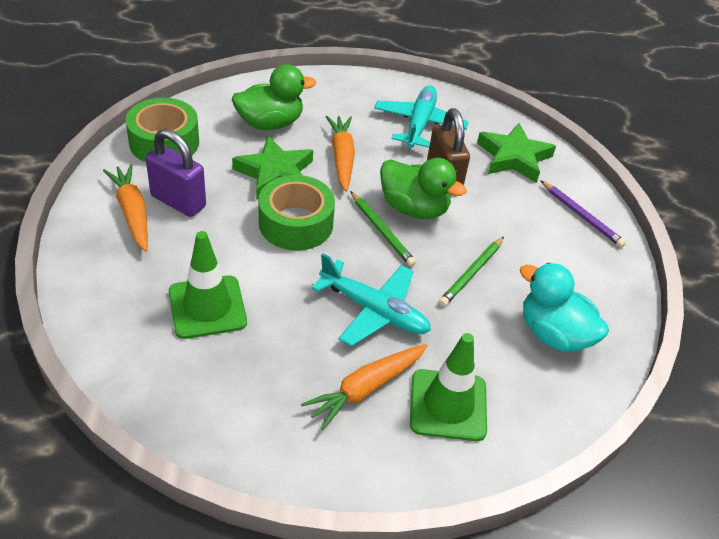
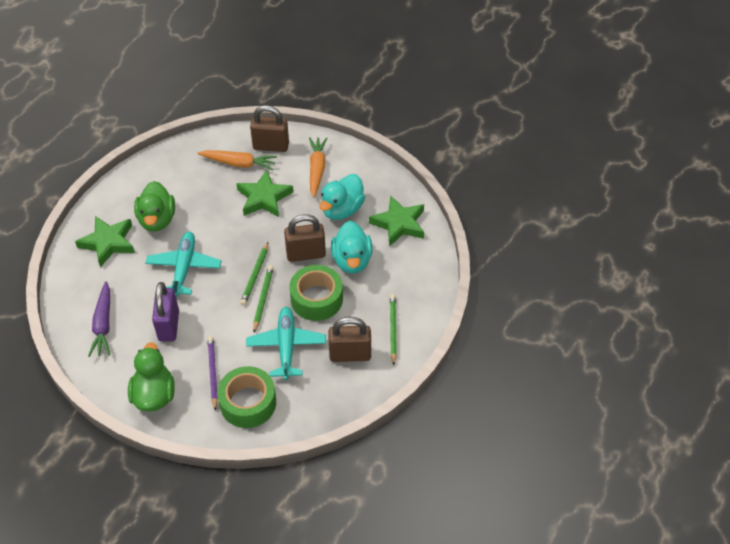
brown padlock: 1 -> 3
green pencil: 2 -> 3
green star: 2 -> 3
green traffic cone: 2 -> 0
orange carrot: 3 -> 2
purple carrot: 0 -> 1
turquoise duck: 1 -> 2

